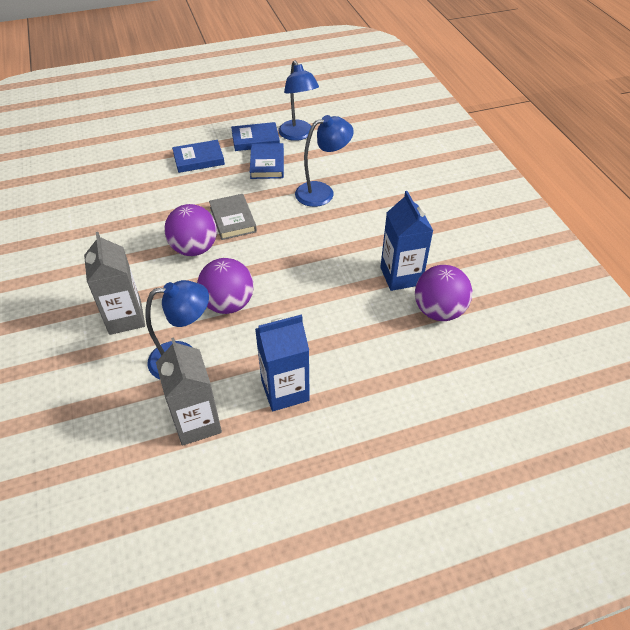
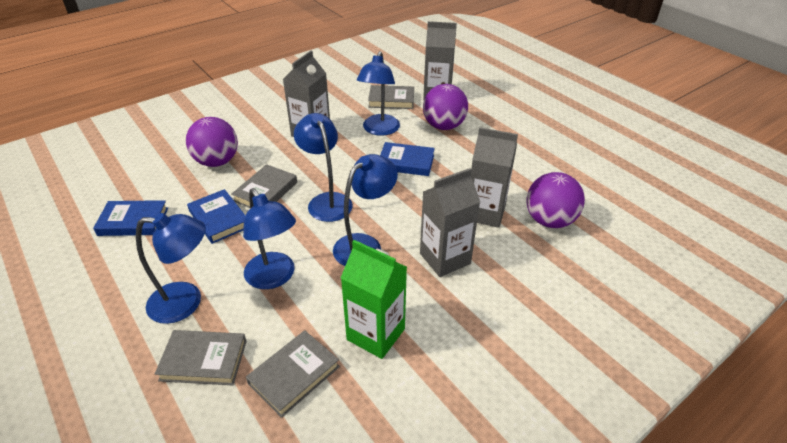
blue carton: 2 -> 0
blue lamp: 3 -> 5
green carton: 0 -> 1
grey book: 1 -> 4
grey carton: 2 -> 4

